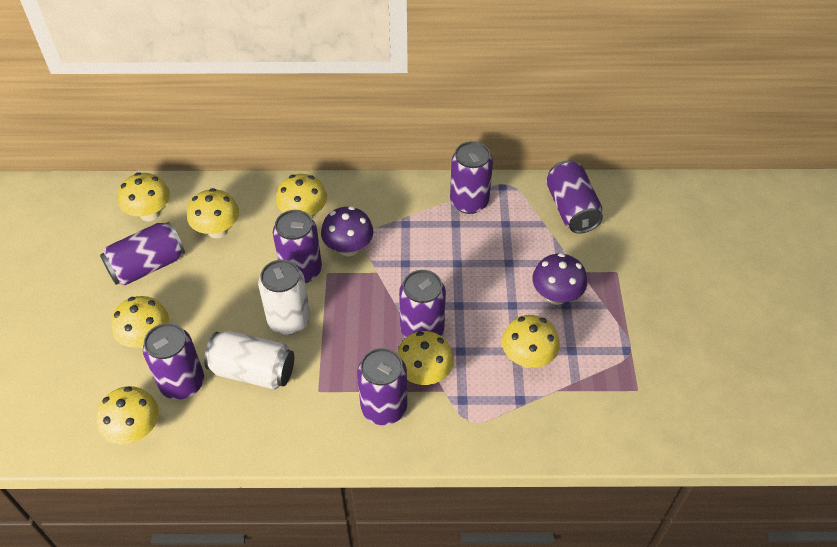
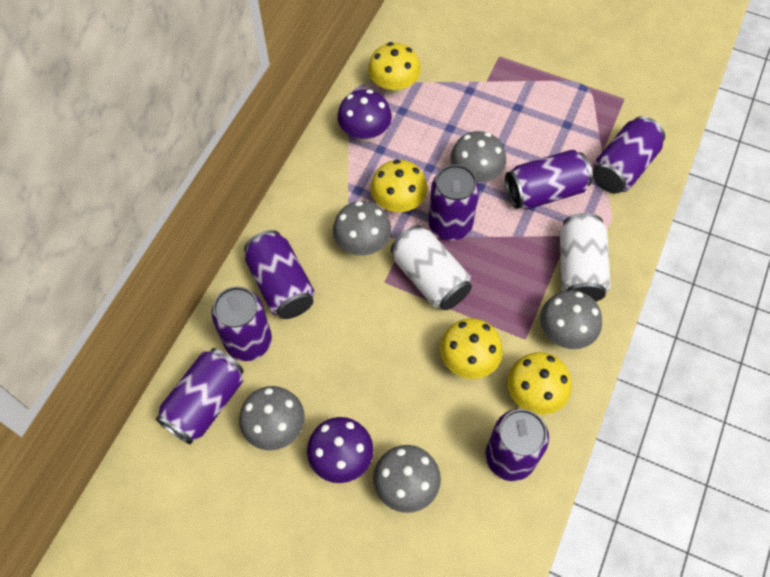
grey mushroom: 0 -> 5
yellow mushroom: 7 -> 4

